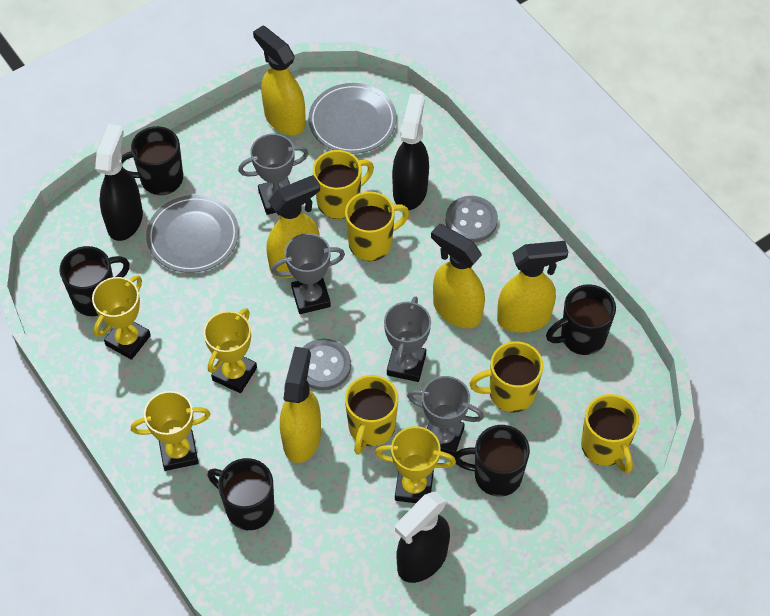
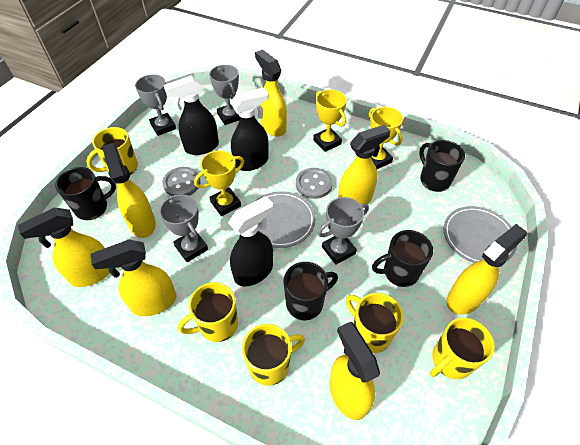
black mug: 5 -> 4
yellow spray bottle: 5 -> 7
yellow trophy: 4 -> 3

